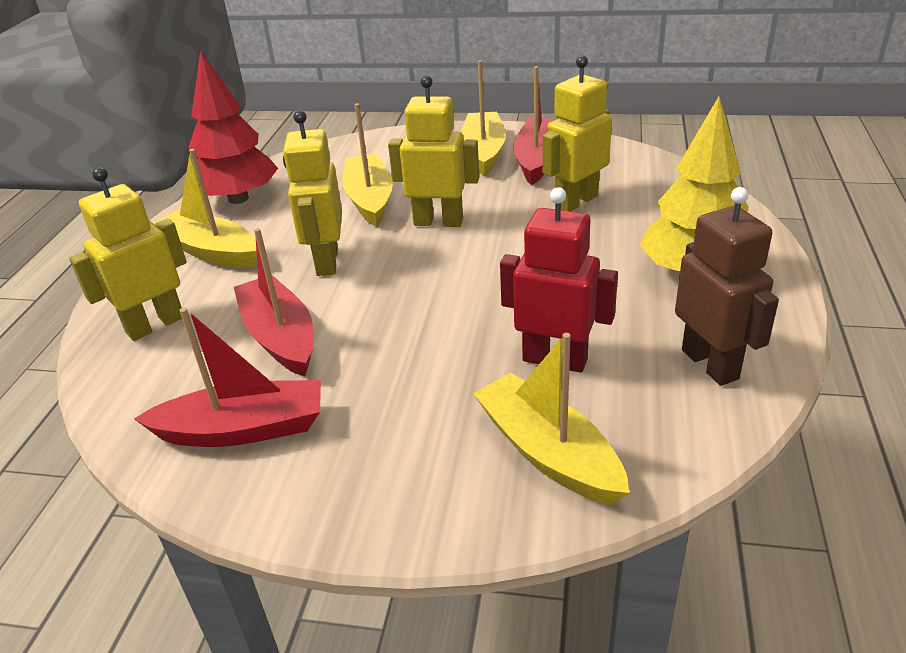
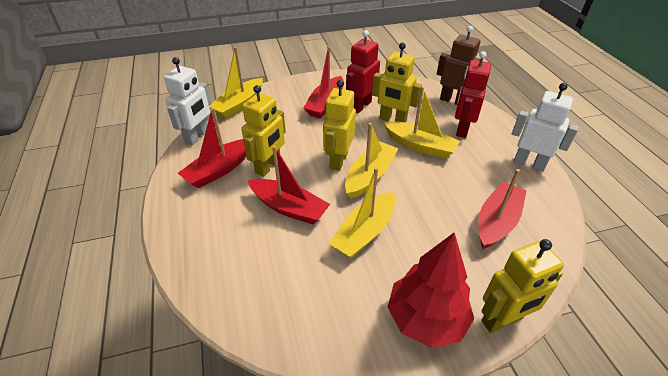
red boat: 3 -> 4
red robot: 1 -> 2
white robot: 0 -> 2
yellow tree: 1 -> 0

